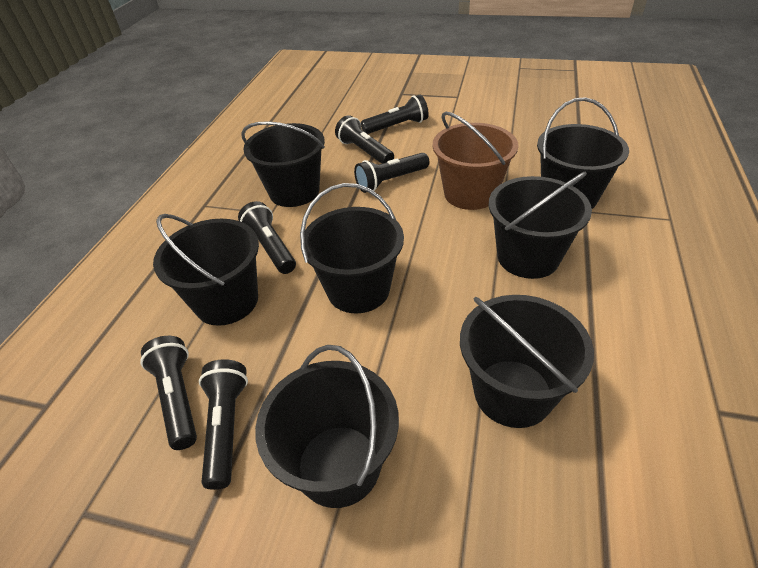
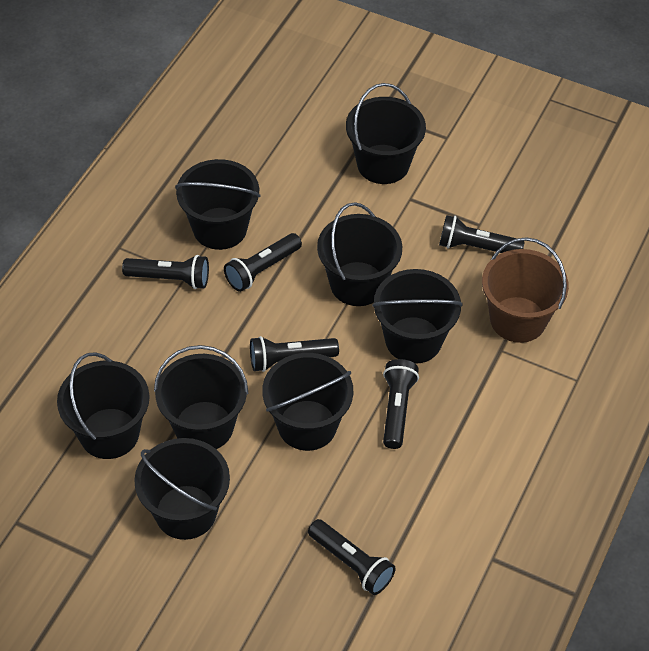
black bucket: 7 -> 8

